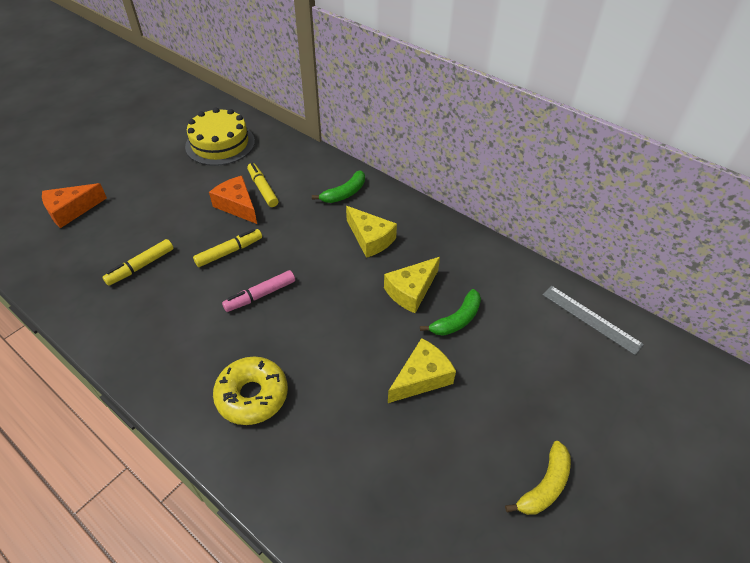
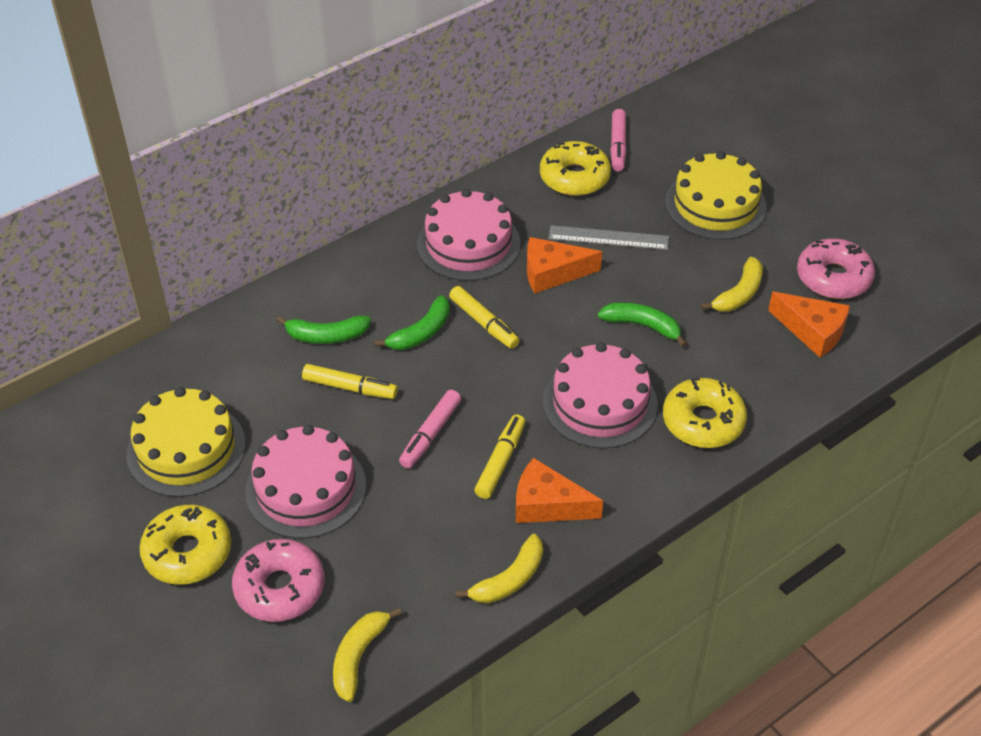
green banana: 2 -> 3
orange cheese: 2 -> 3
pink cake: 0 -> 3
pink donut: 0 -> 2
pink marker: 1 -> 2
yellow banana: 1 -> 3
yellow cake: 1 -> 2
yellow cheese: 3 -> 0
yellow donut: 1 -> 3

